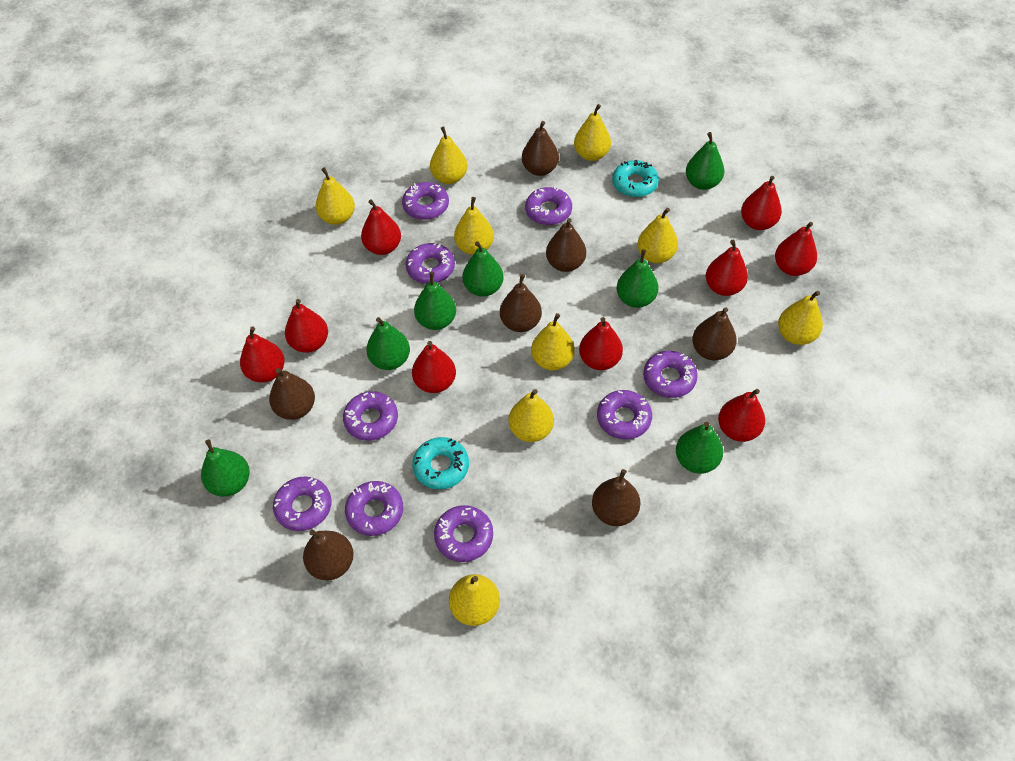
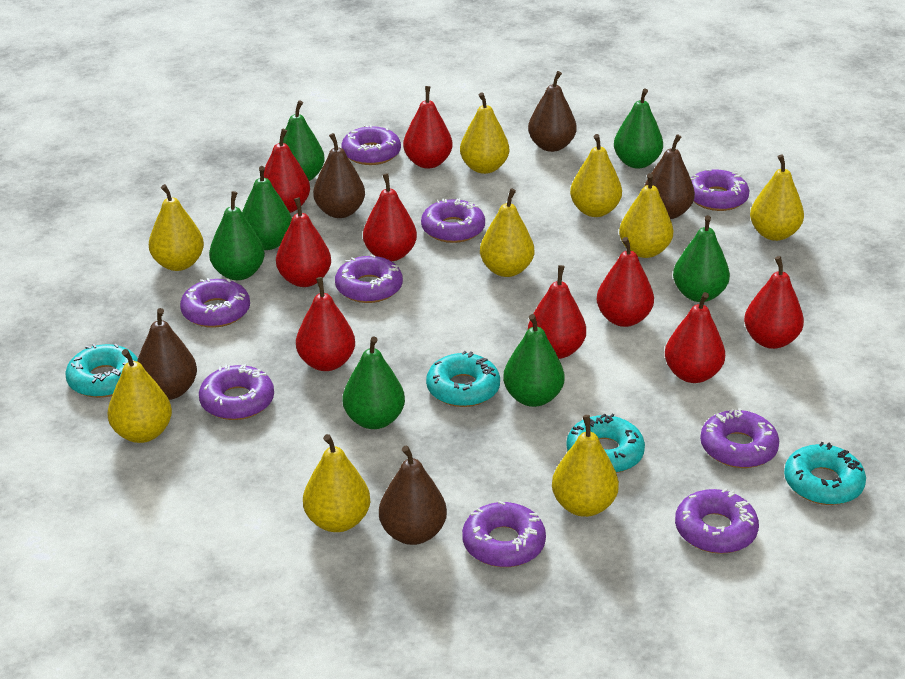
brown pear: 7 -> 5
turquoise donut: 2 -> 4

